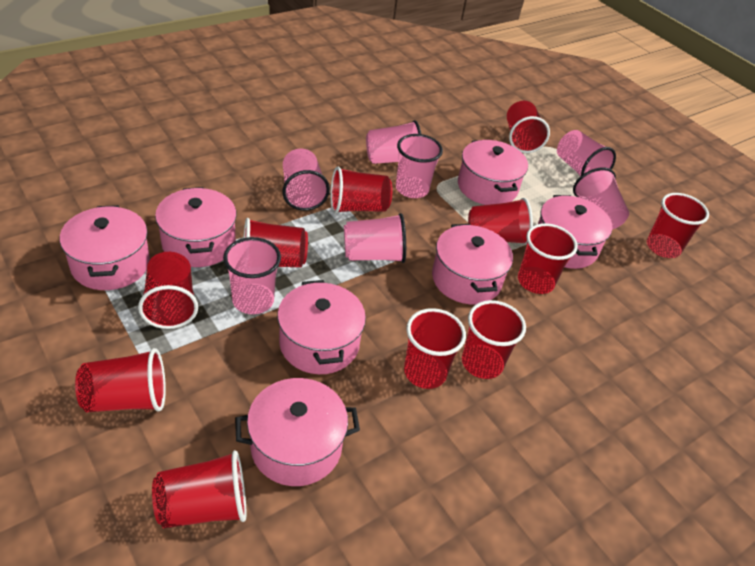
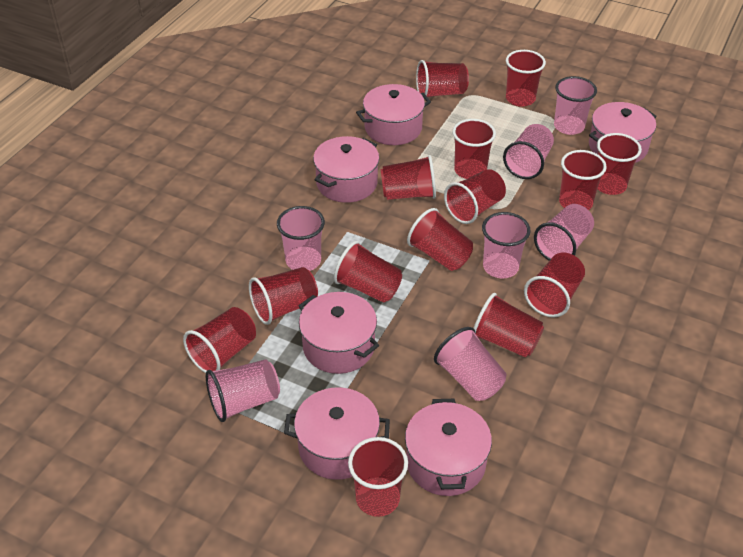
pink pot: 7 -> 6
red cup: 11 -> 14

